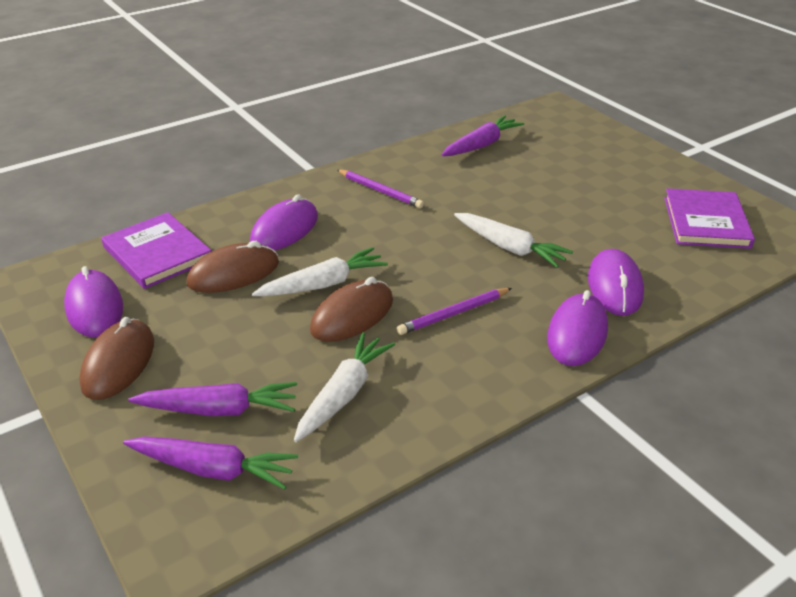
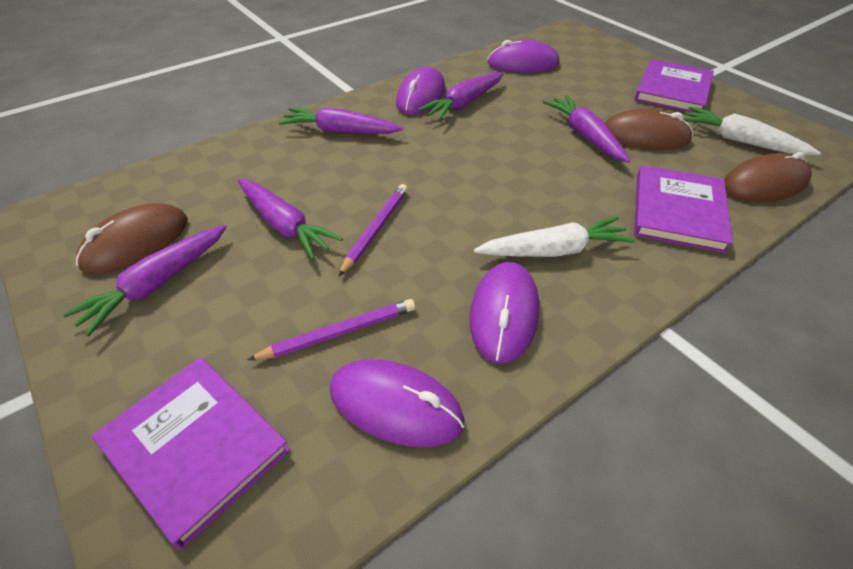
purple book: 2 -> 3
purple carrot: 3 -> 5
white carrot: 3 -> 2

